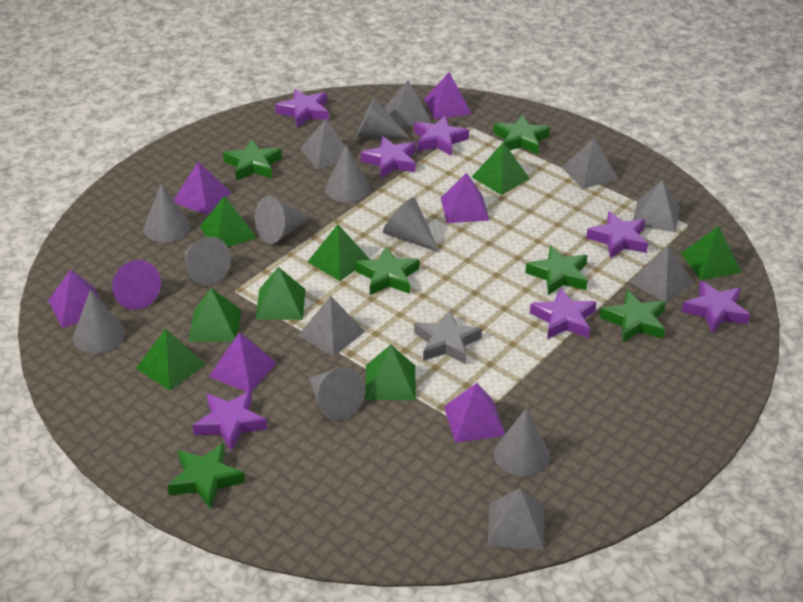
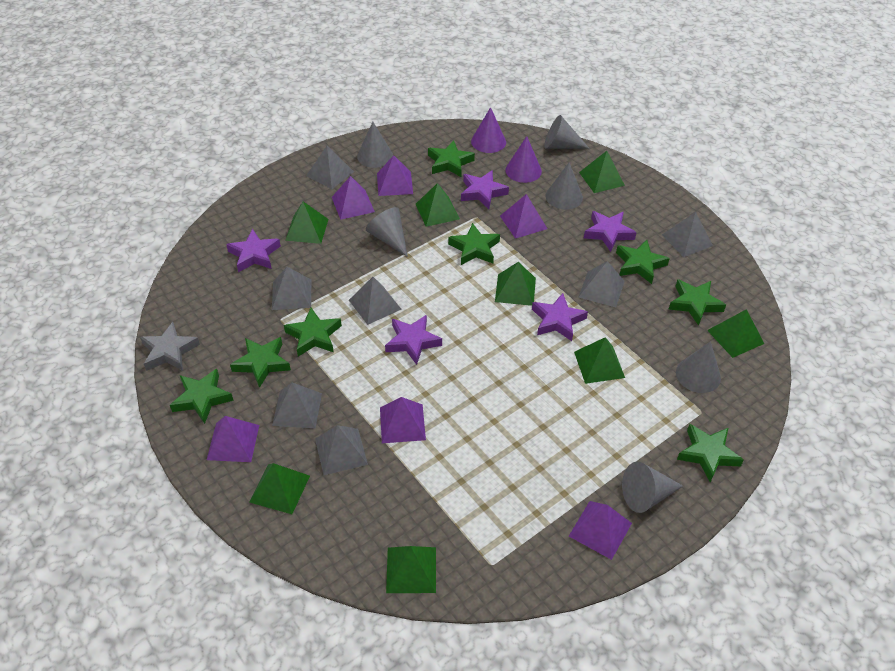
green star: 6 -> 8
grey cone: 9 -> 6
purple cone: 1 -> 2
purple star: 7 -> 5

